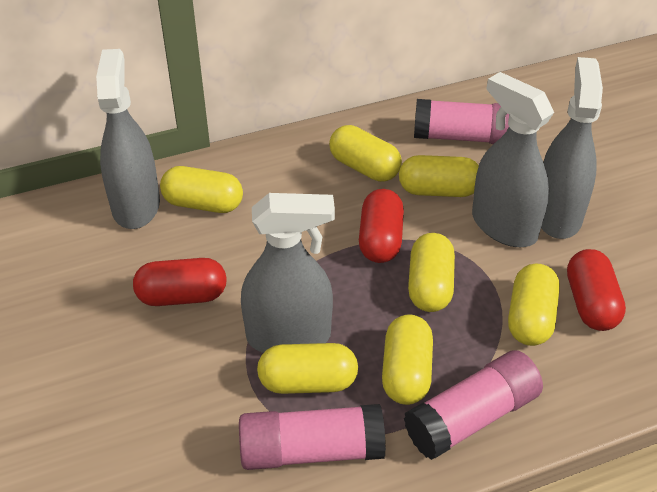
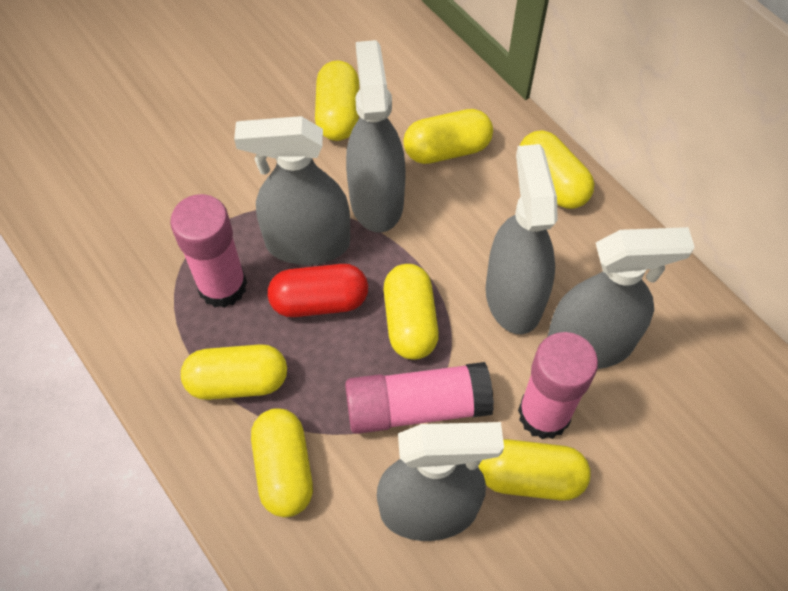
grey spray bottle: 4 -> 5
red capsule: 3 -> 1

